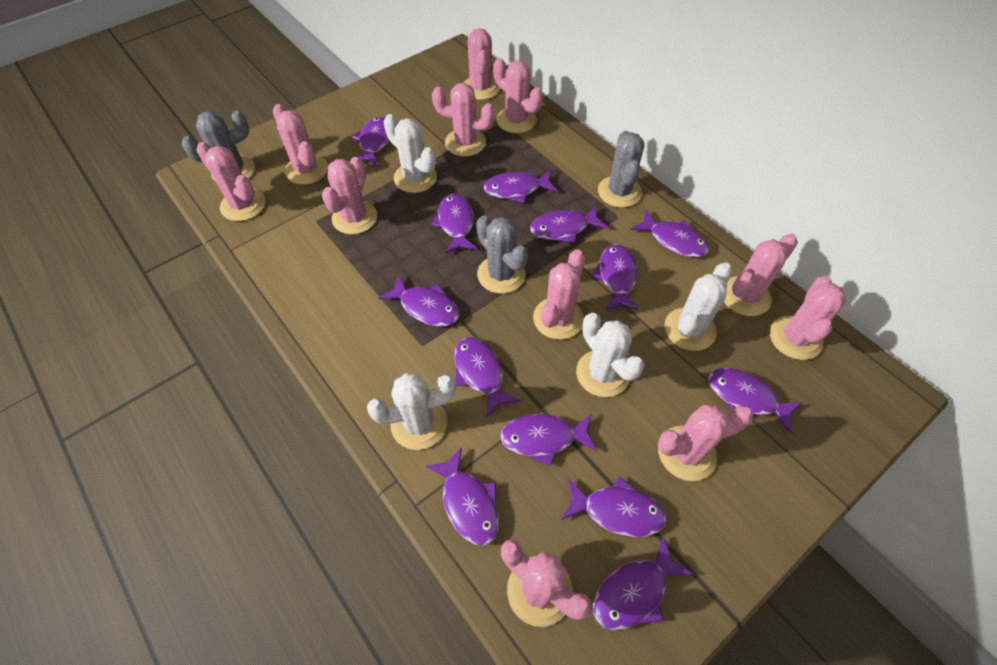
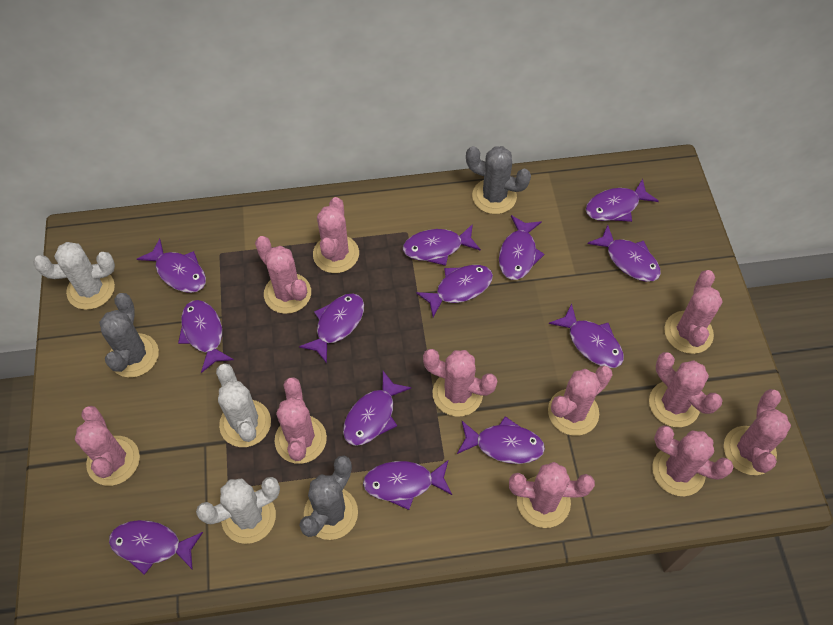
white cactus: 4 -> 3

